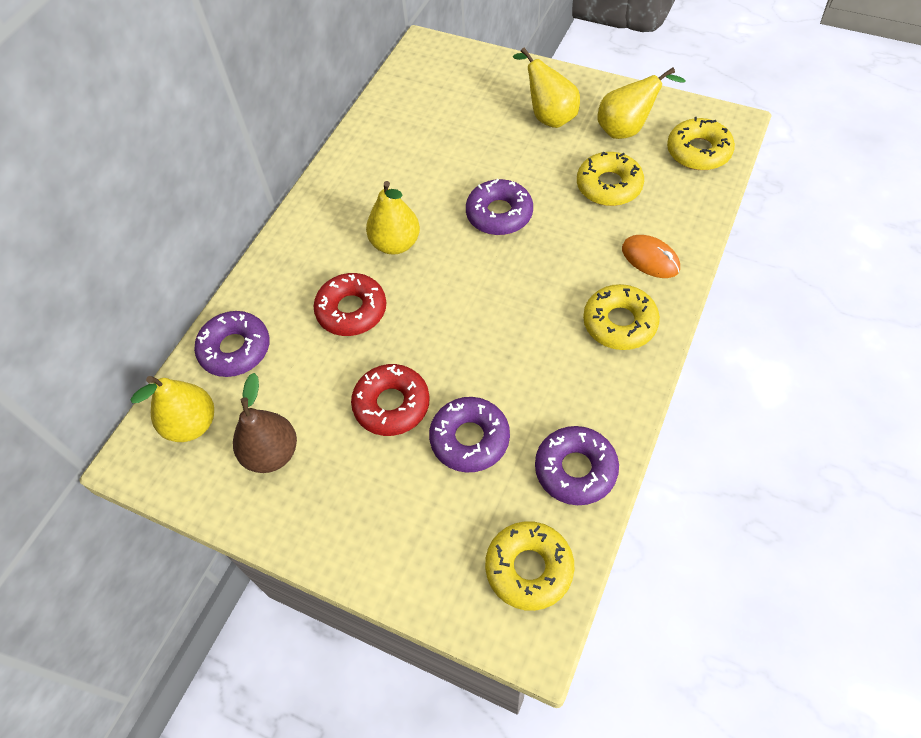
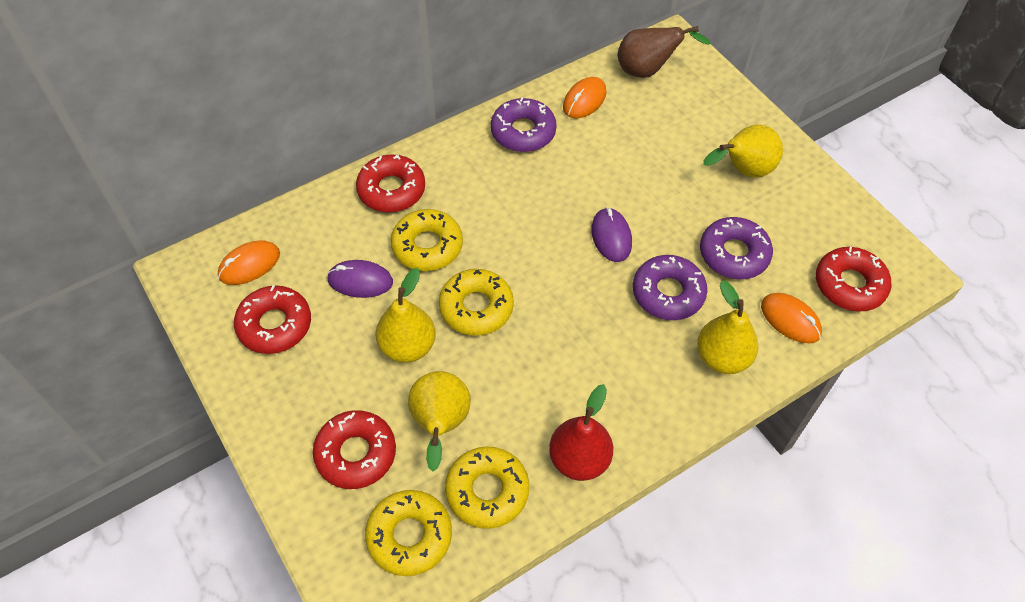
orange mouse: 1 -> 3
purple donut: 4 -> 3
purple mouse: 0 -> 2
red donut: 2 -> 4
red pear: 0 -> 1

